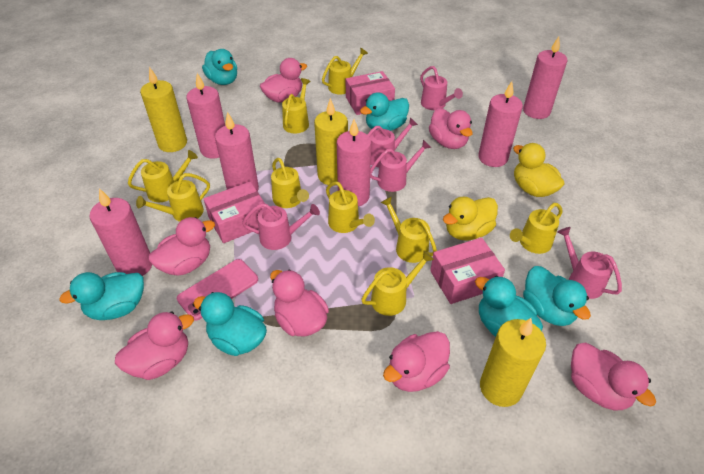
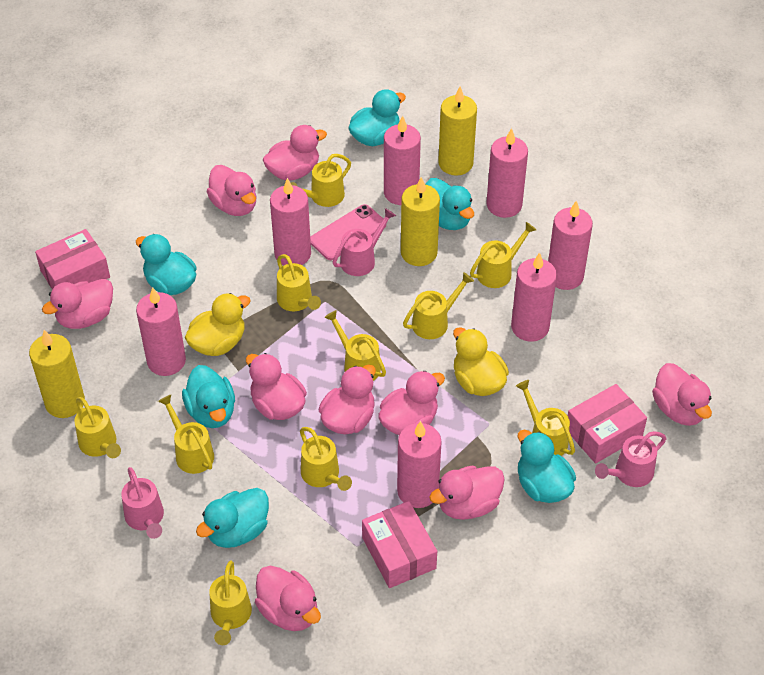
pink candle: 6 -> 7
pink duck: 7 -> 9
pink watering can: 5 -> 3
yellow watering can: 9 -> 10

